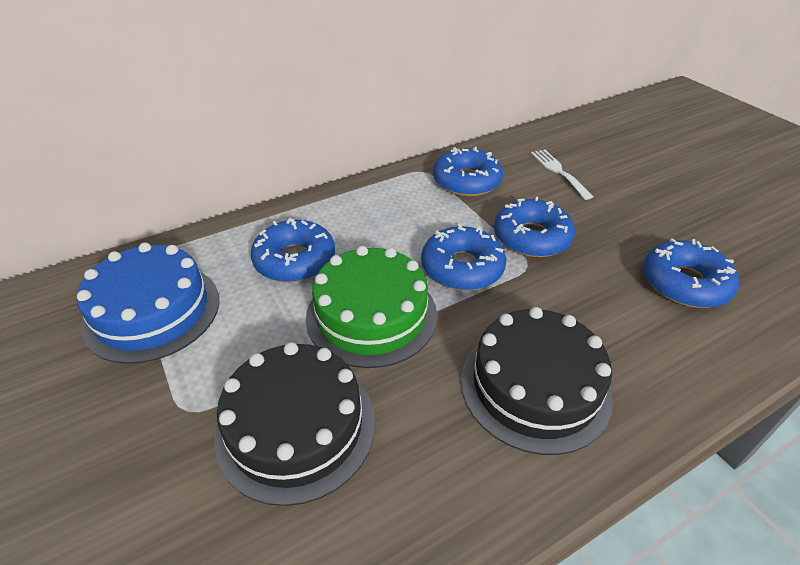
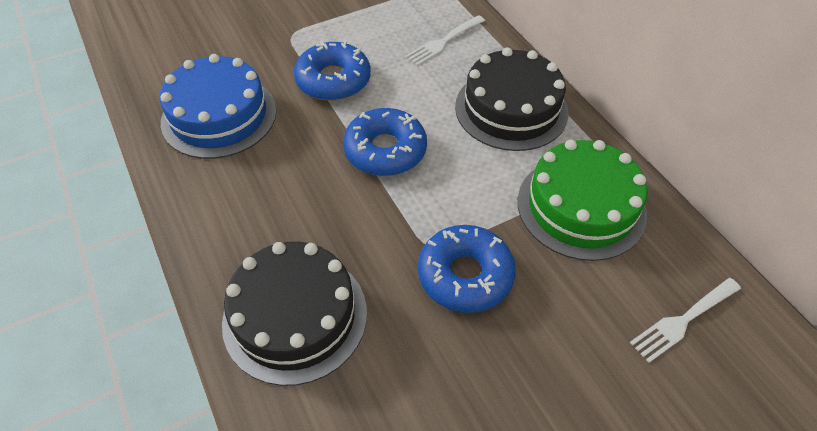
blue donut: 5 -> 3
white fork: 1 -> 2

